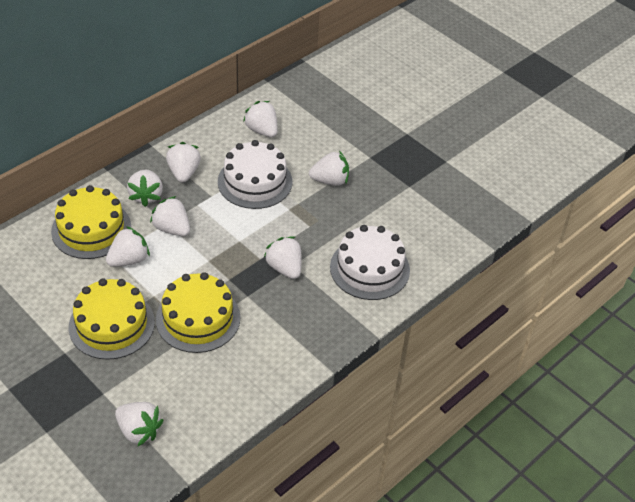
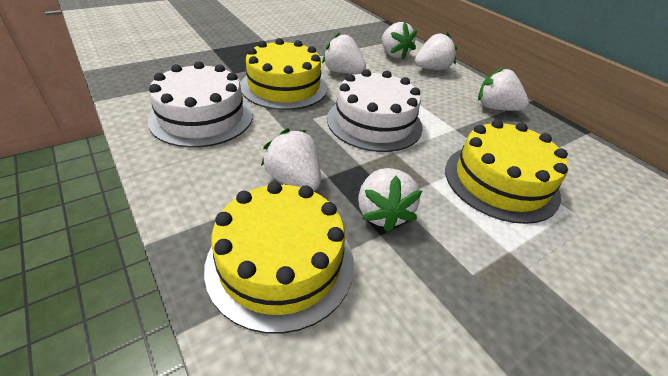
white strawberry: 8 -> 6

